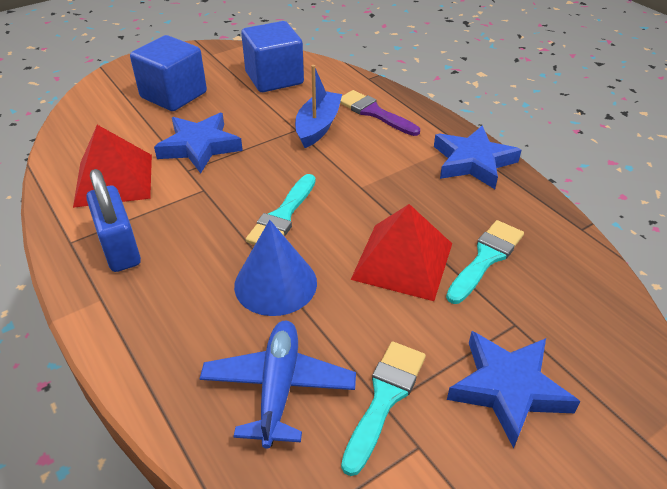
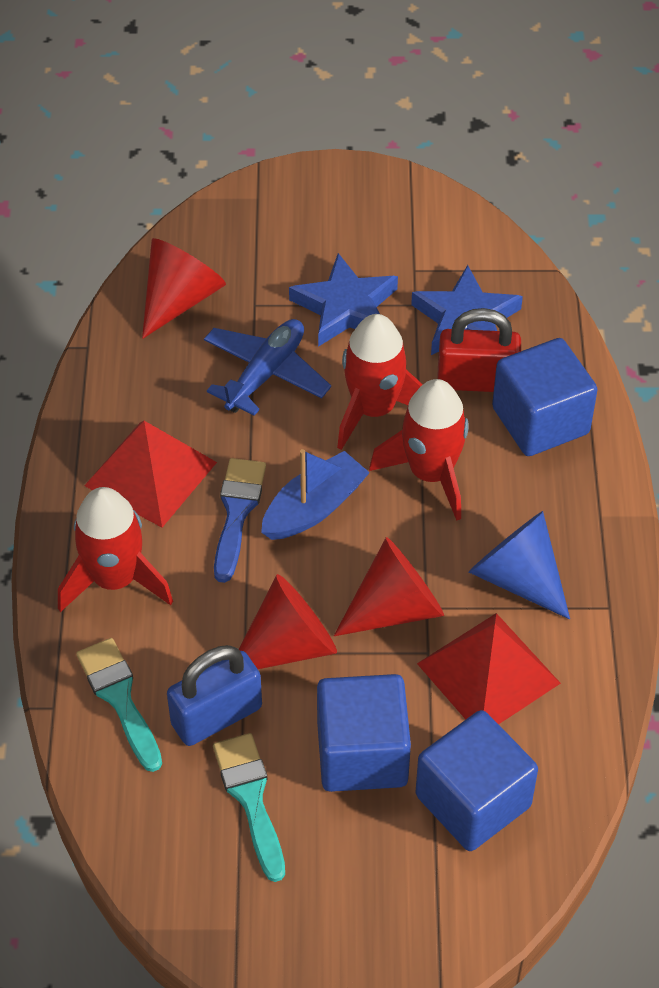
blue brush: 0 -> 1
blue cube: 2 -> 3
blue star: 3 -> 2
purple brush: 1 -> 0
red cone: 0 -> 3
red padlock: 0 -> 1
red rocket: 0 -> 3
turquoise brush: 3 -> 2

